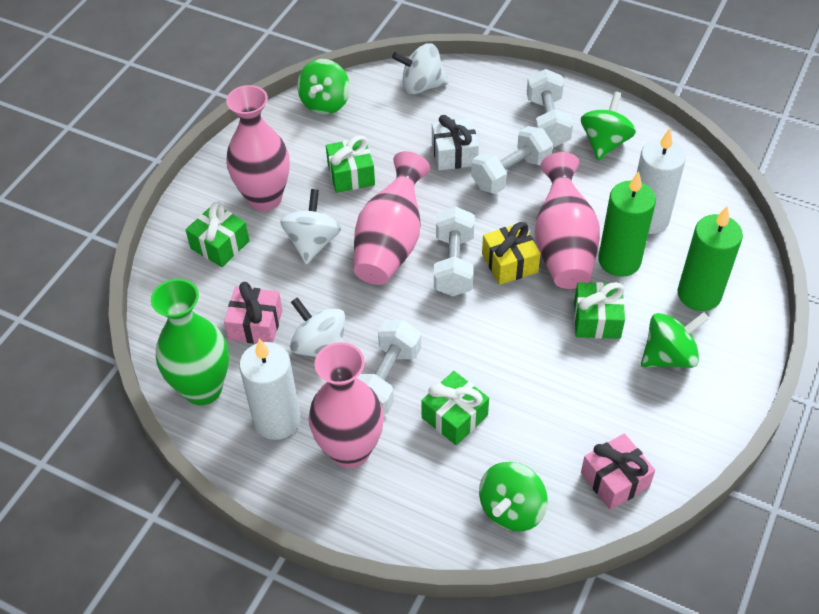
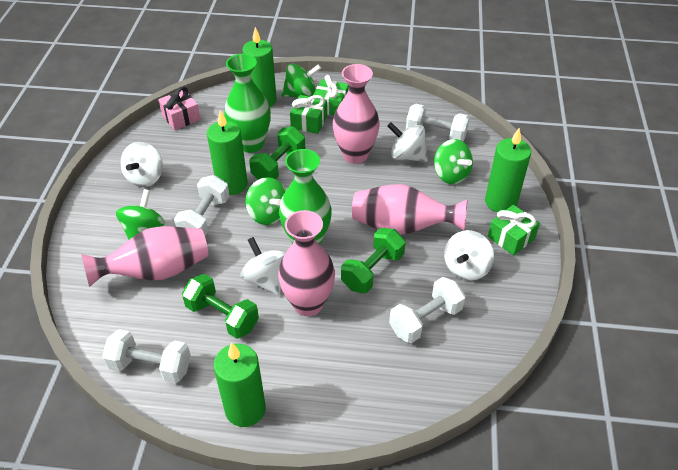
green candle: 2 -> 4
green dumbbell: 0 -> 3
green gift: 4 -> 3
green vase: 1 -> 2
pink gift: 2 -> 1
white candle: 2 -> 0
white gift: 1 -> 0
white spinning top: 3 -> 4
yellow gift: 1 -> 0

